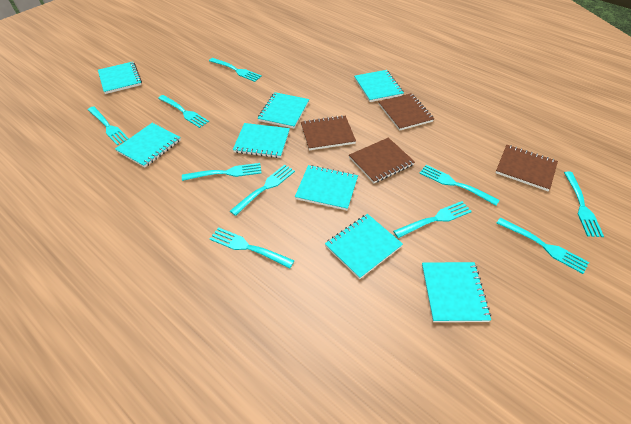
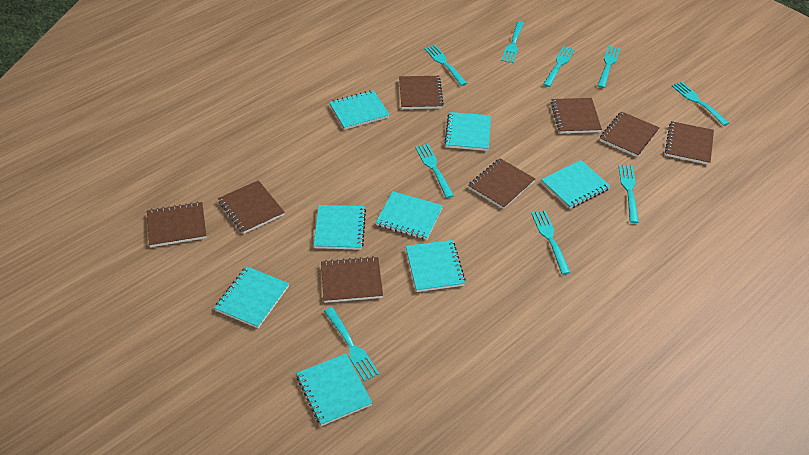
brown notebook: 4 -> 8
turquoise fork: 10 -> 9

